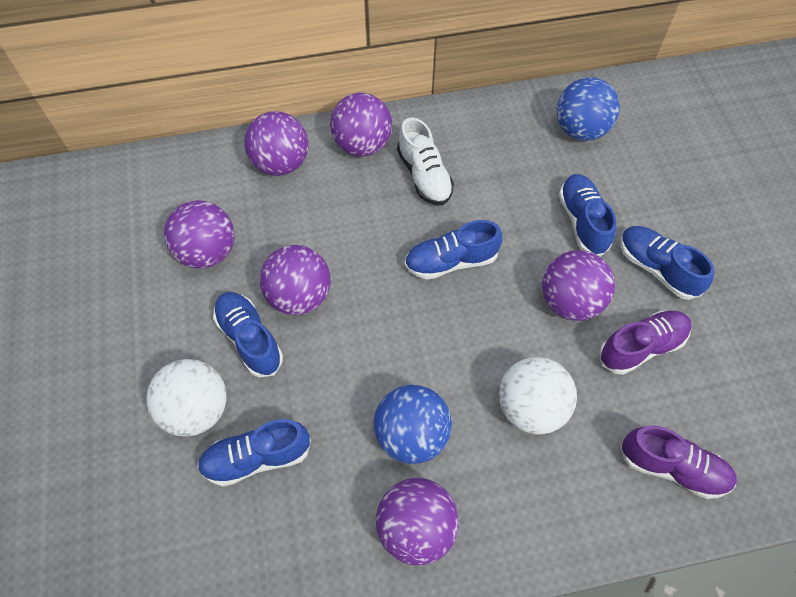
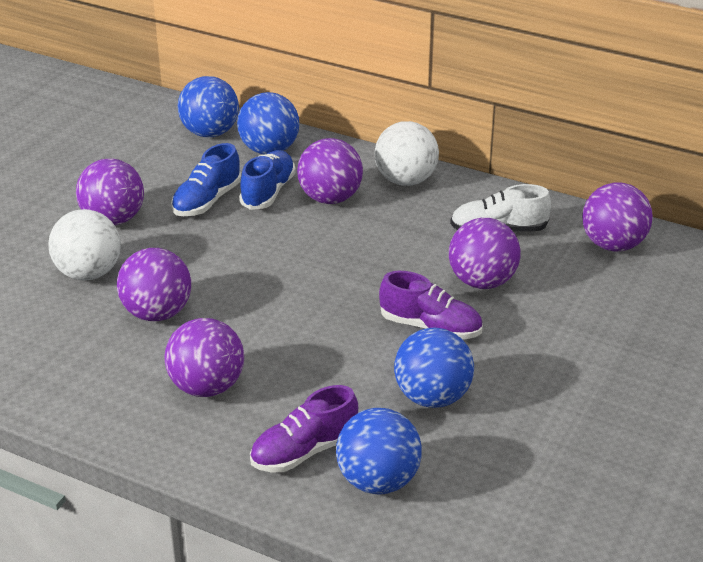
blue ball: 2 -> 4
blue shoe: 5 -> 2

